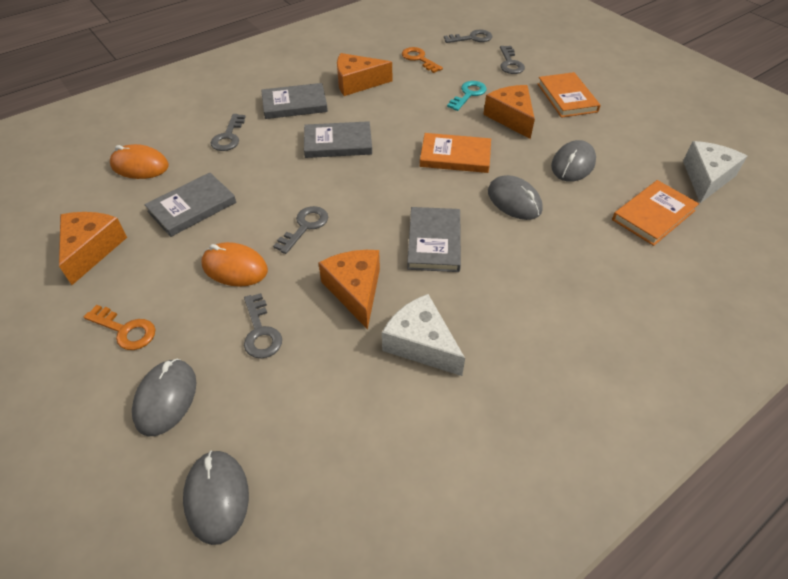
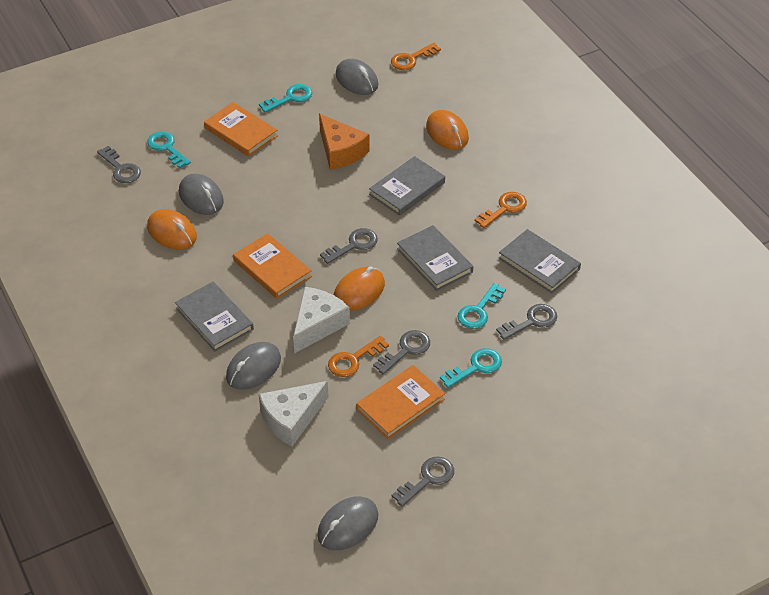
orange cheese: 4 -> 1
orange key: 2 -> 3
orange mouse: 2 -> 3
turquoise key: 1 -> 4

